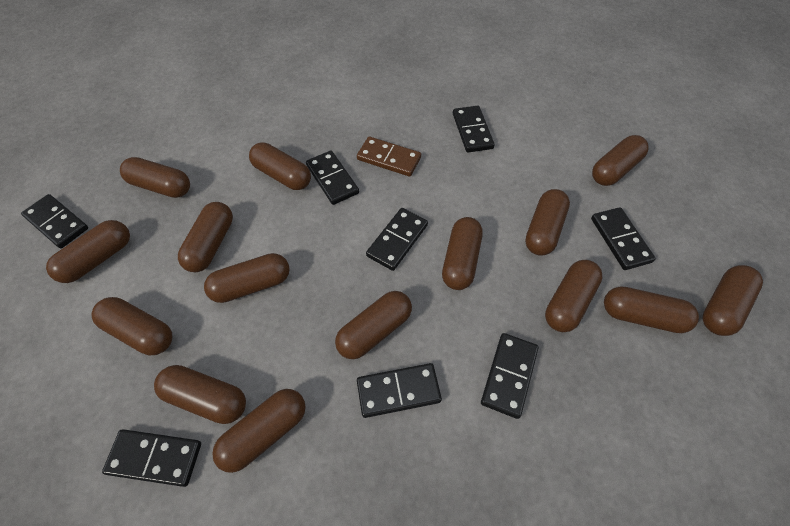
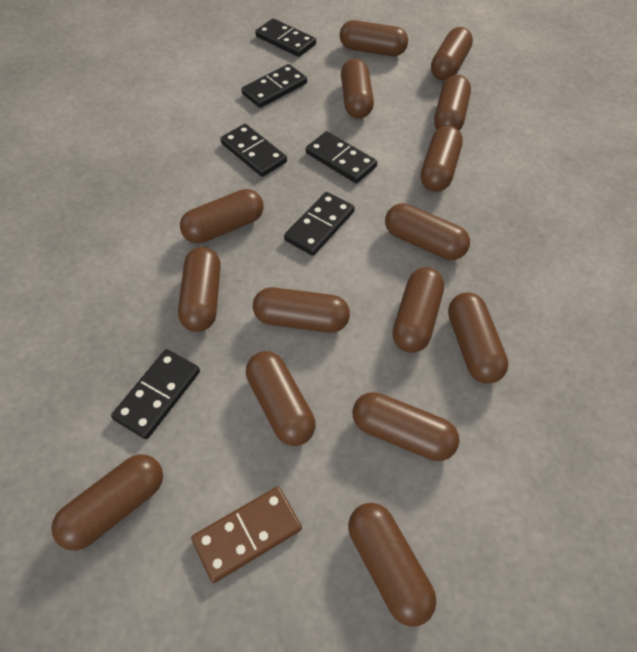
black domino: 8 -> 6

